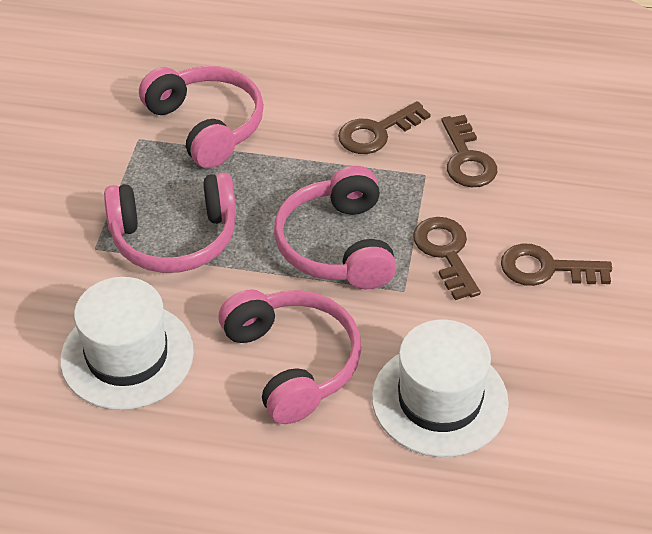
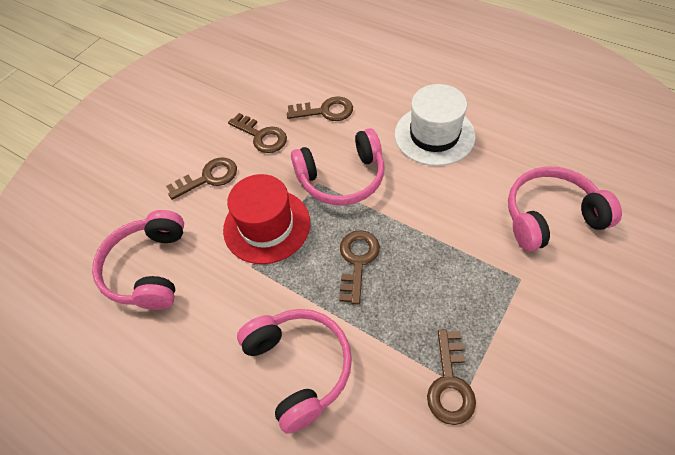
brown key: 4 -> 5
red hat: 0 -> 1
white hat: 2 -> 1

